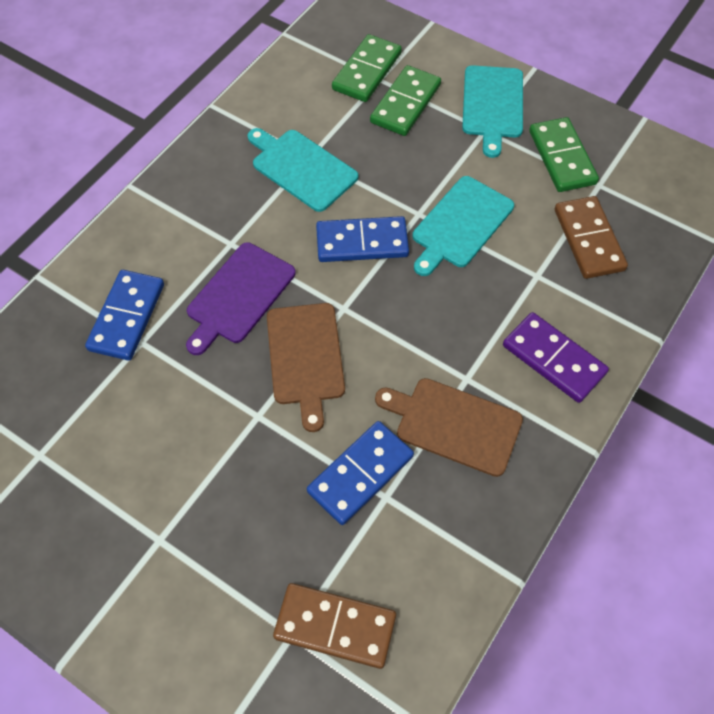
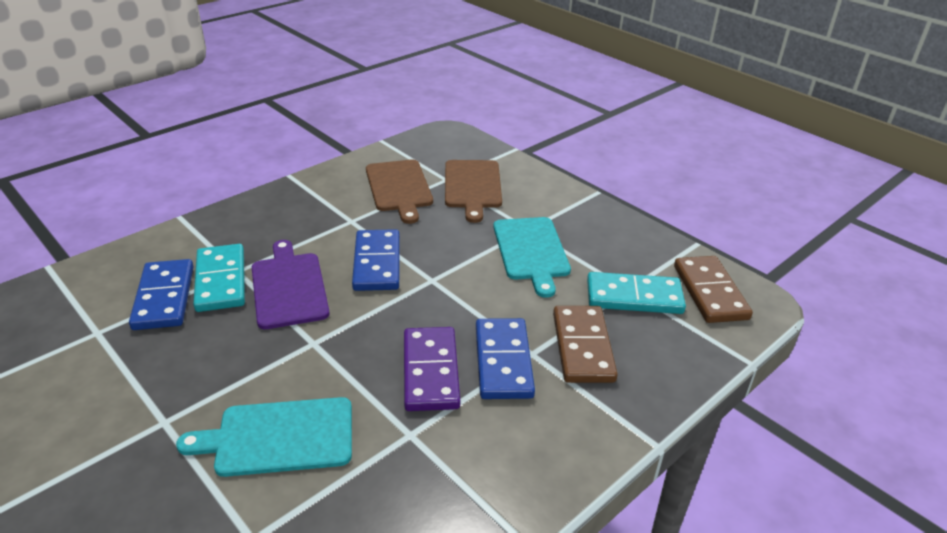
green domino: 3 -> 0
turquoise cutting board: 3 -> 2
turquoise domino: 0 -> 2

